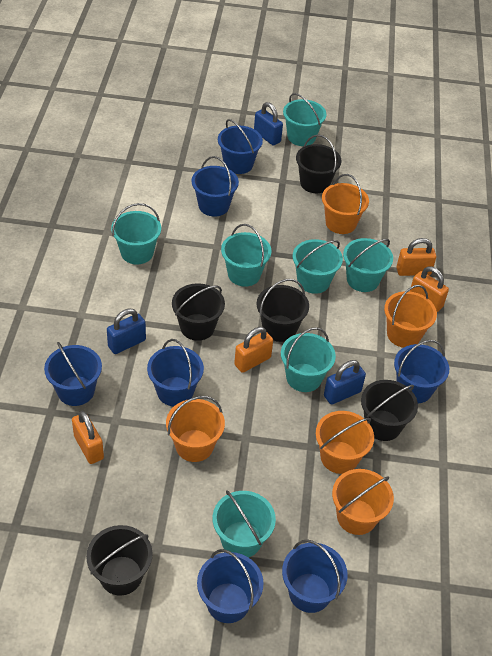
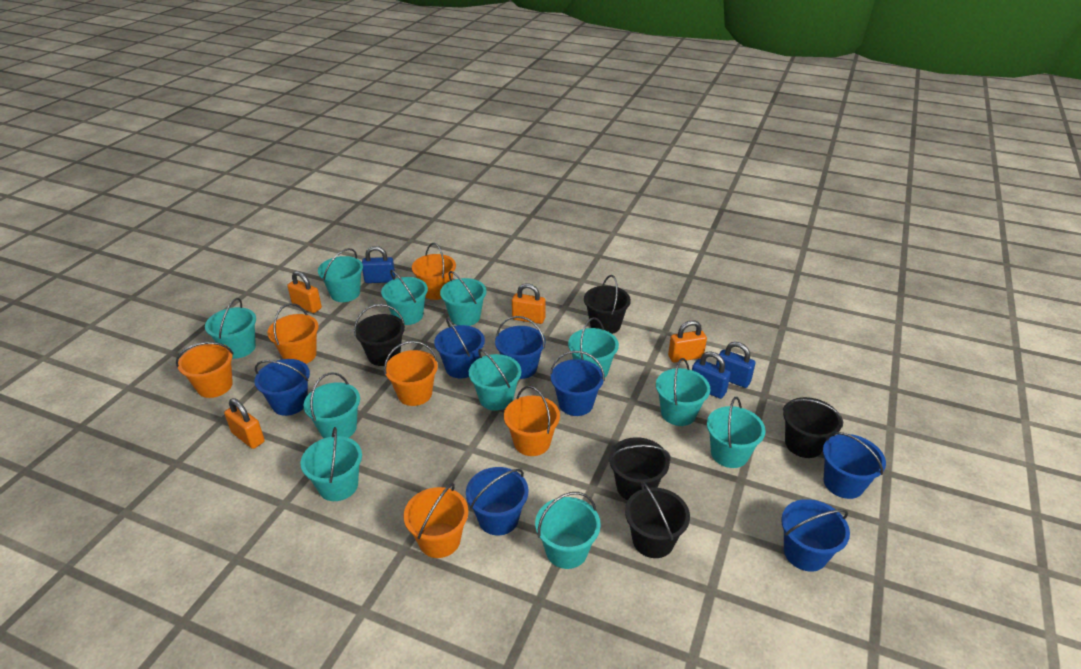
orange bucket: 5 -> 6
turquoise bucket: 7 -> 11

